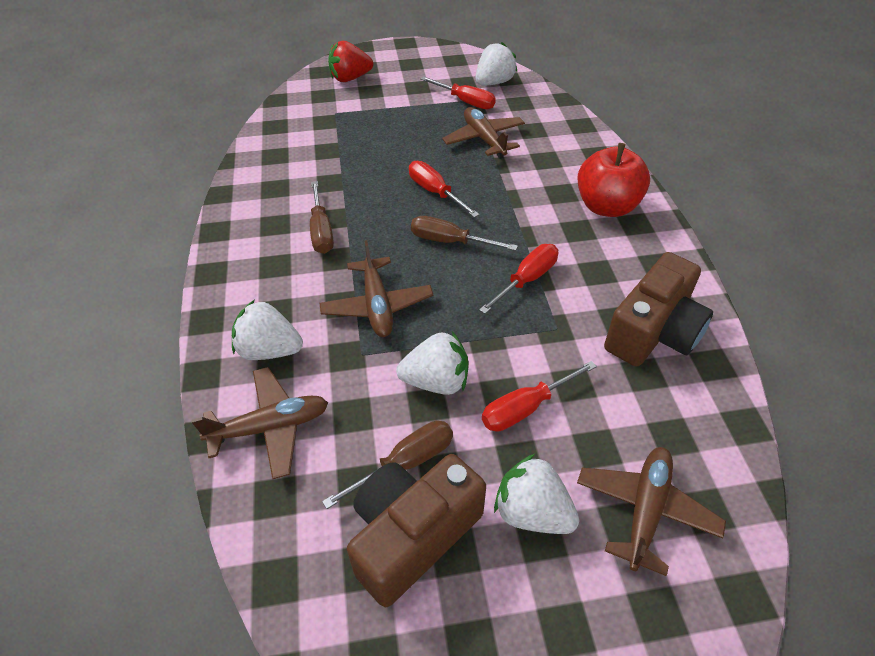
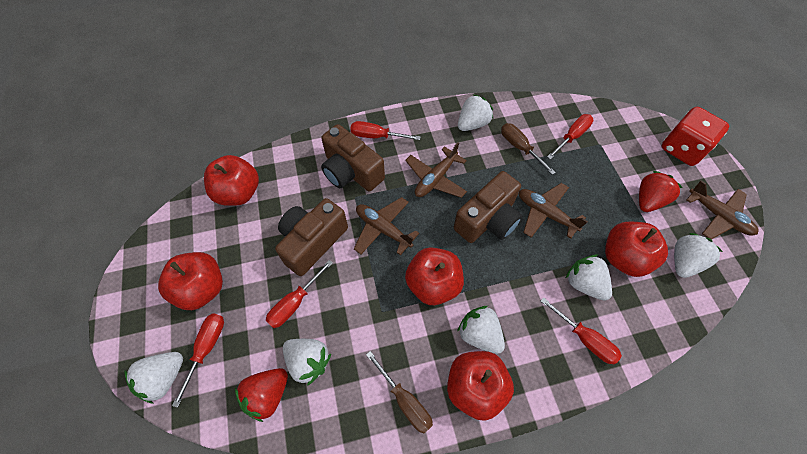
brown camera: 2 -> 3
brown screwdriver: 3 -> 2
red apple: 1 -> 5
red dice: 0 -> 1
red screwdriver: 4 -> 5
red strawberry: 1 -> 2
white strawberry: 4 -> 6

